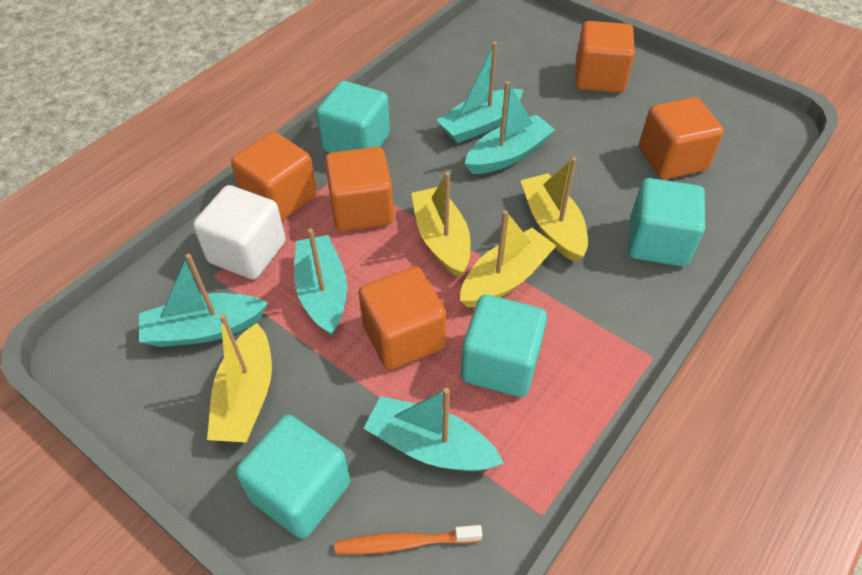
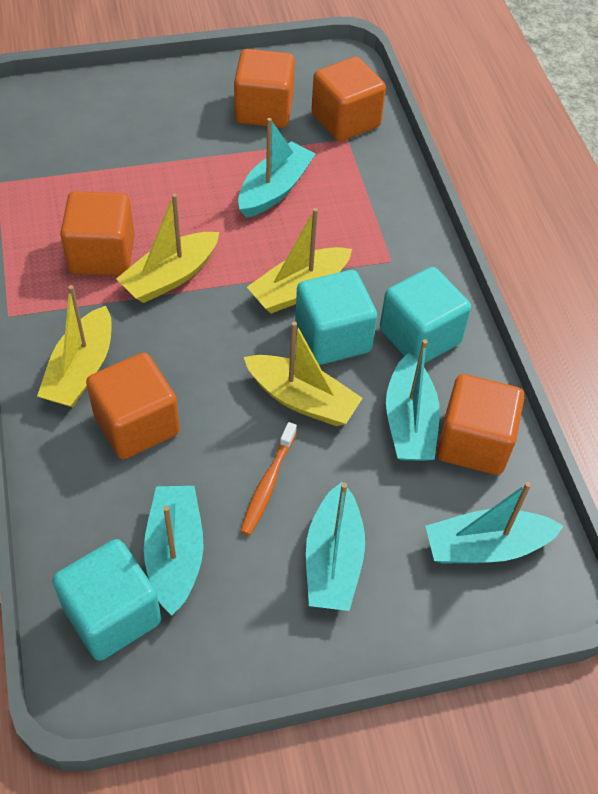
turquoise cube: 4 -> 3
white cube: 1 -> 0

